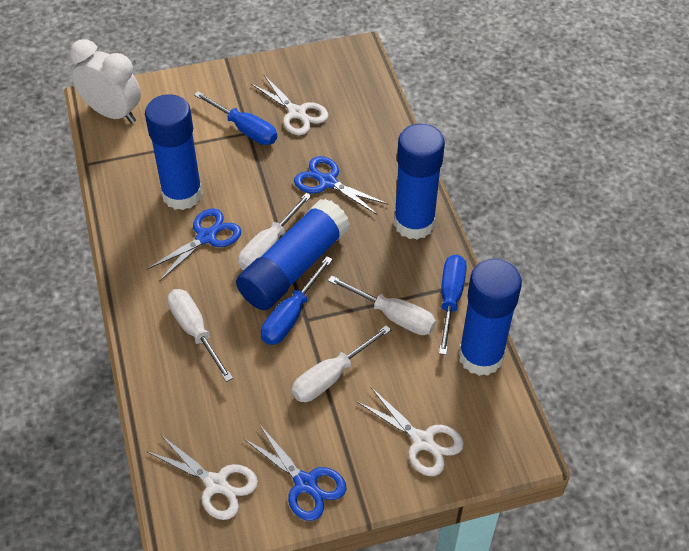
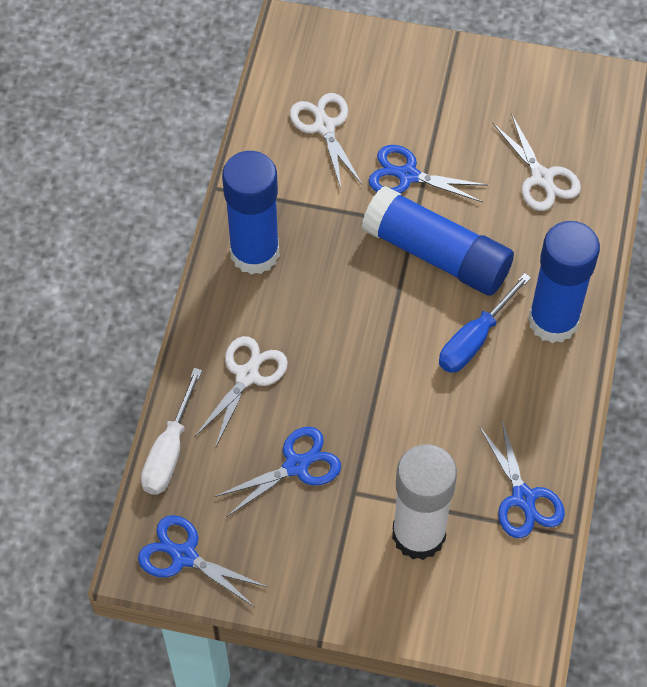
blue glue stick: 4 -> 3
blue scissors: 3 -> 4
blue screwdriver: 3 -> 1
white clock: 1 -> 0
white glue stick: 0 -> 1
white screwdriver: 4 -> 1

